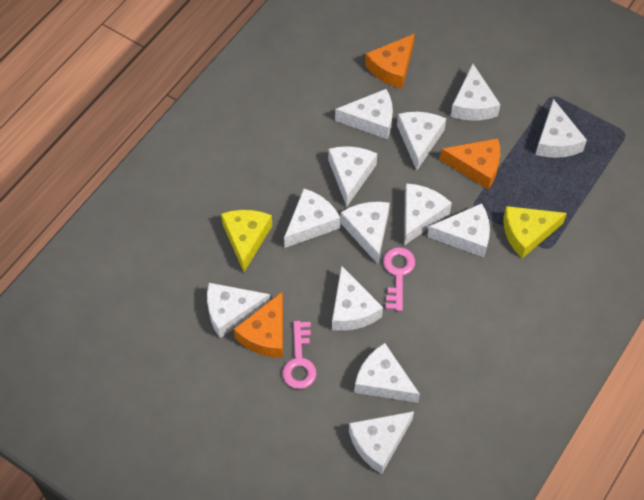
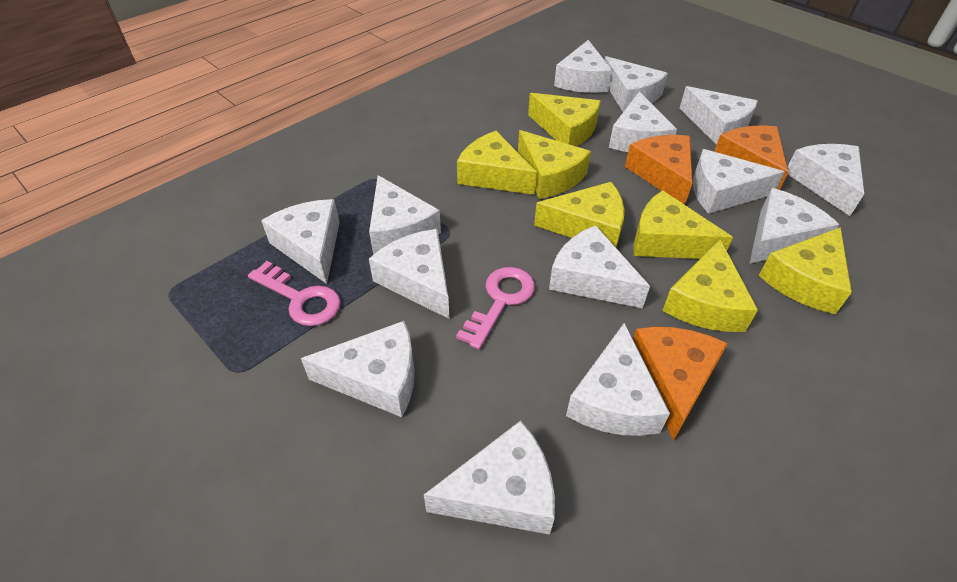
white cheese: 13 -> 14
yellow cheese: 2 -> 7

